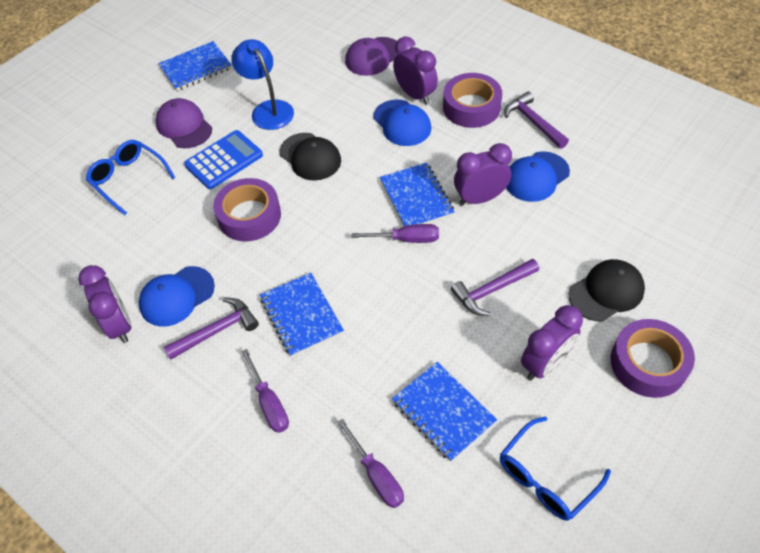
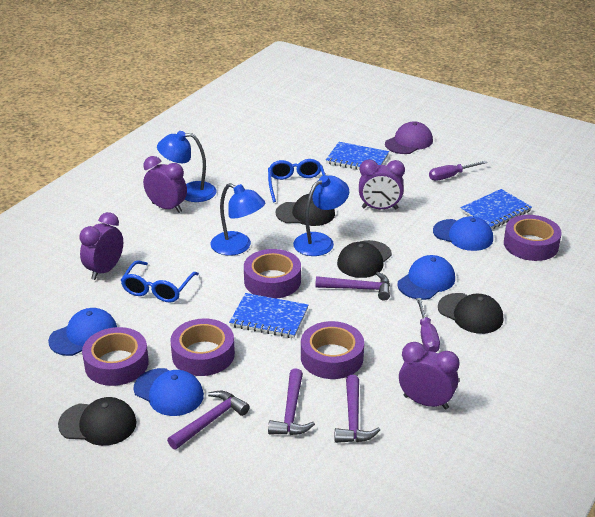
black cap: 2 -> 4
blue calculator: 1 -> 0
blue cap: 3 -> 4
blue lamp: 1 -> 3
blue notebook: 4 -> 3
purple cap: 2 -> 1
purple hammer: 3 -> 4
purple screwdriver: 3 -> 2
purple tape: 3 -> 5

